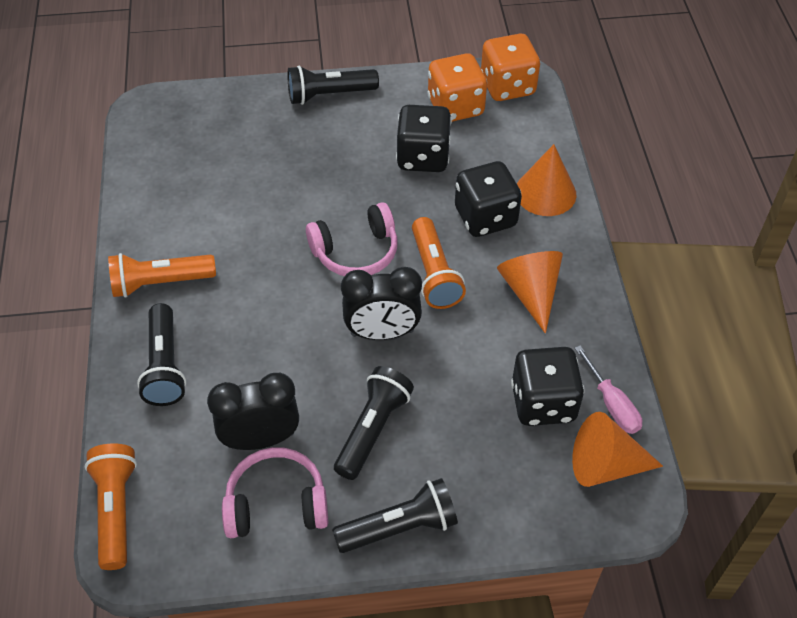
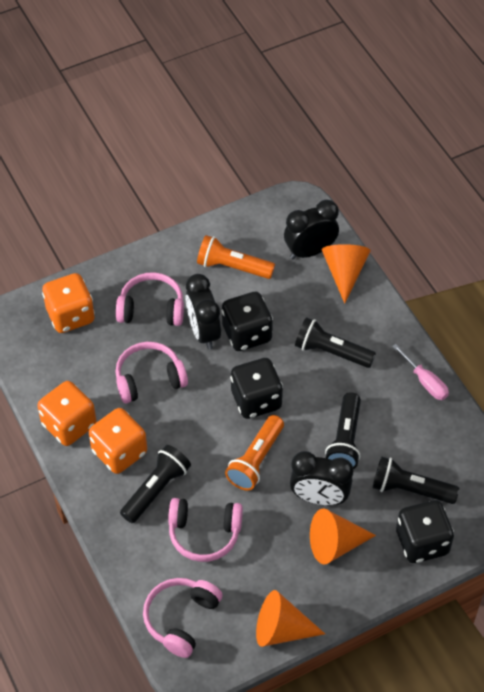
black clock: 2 -> 3
orange dice: 2 -> 3
orange flashlight: 3 -> 2
pink headphones: 2 -> 4

